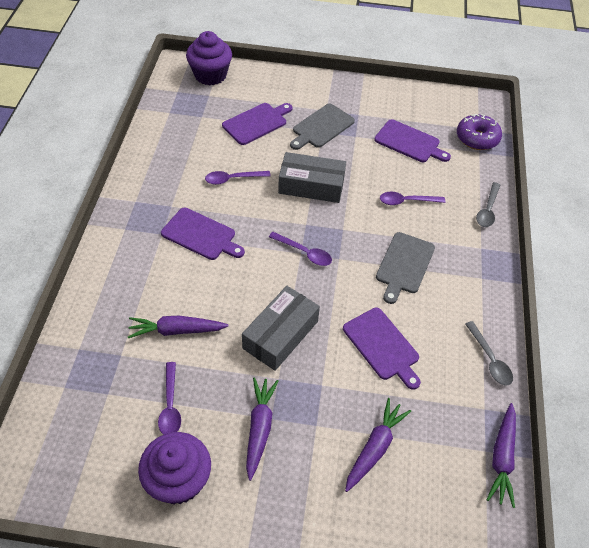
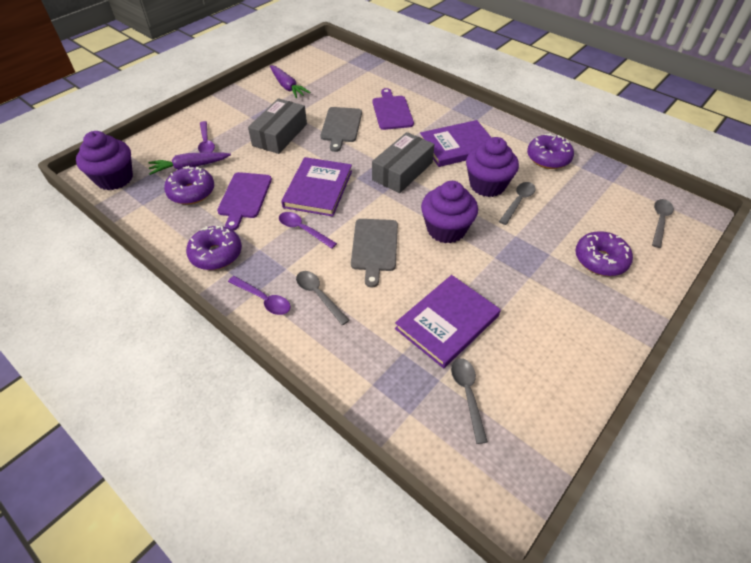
grey spoon: 2 -> 4
purple book: 0 -> 3
purple carrot: 4 -> 2
purple cupcake: 2 -> 3
purple cutting board: 4 -> 2
purple donut: 1 -> 4
purple spoon: 4 -> 3

